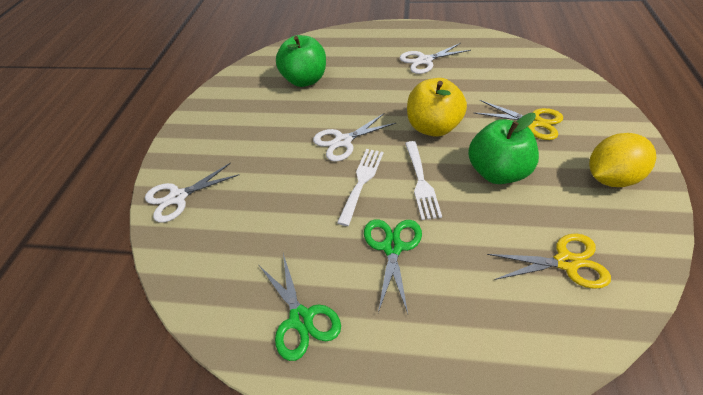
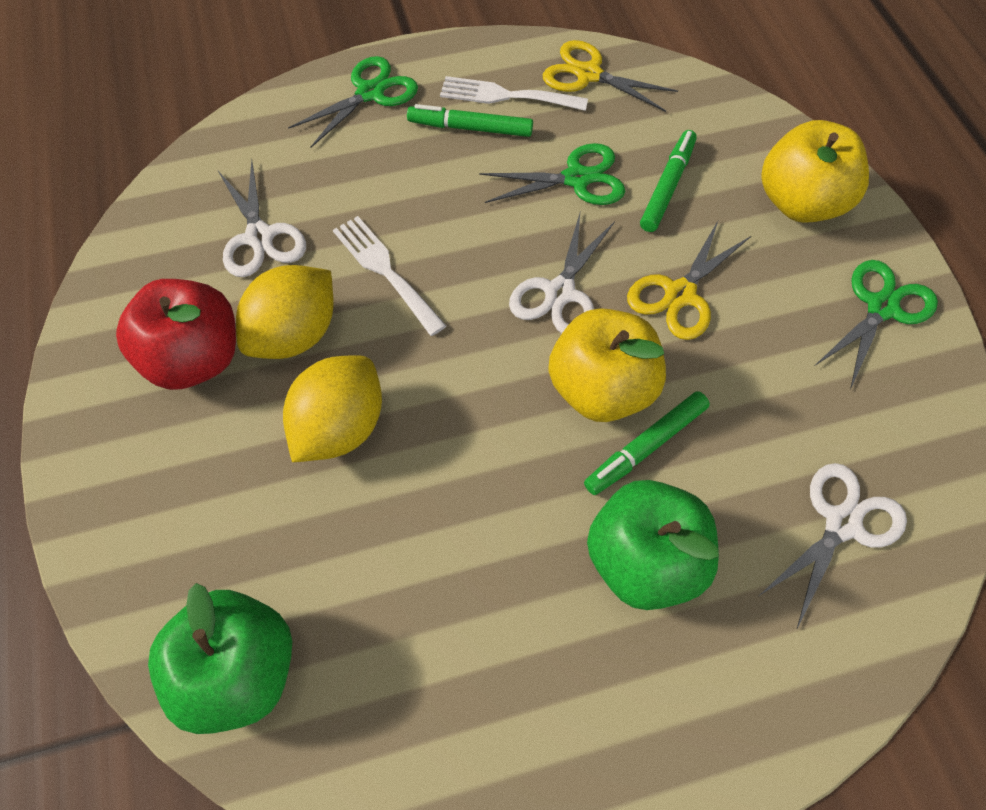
green marker: 0 -> 3
green scissors: 2 -> 3
red apple: 0 -> 1
yellow apple: 1 -> 2
yellow lemon: 1 -> 2

